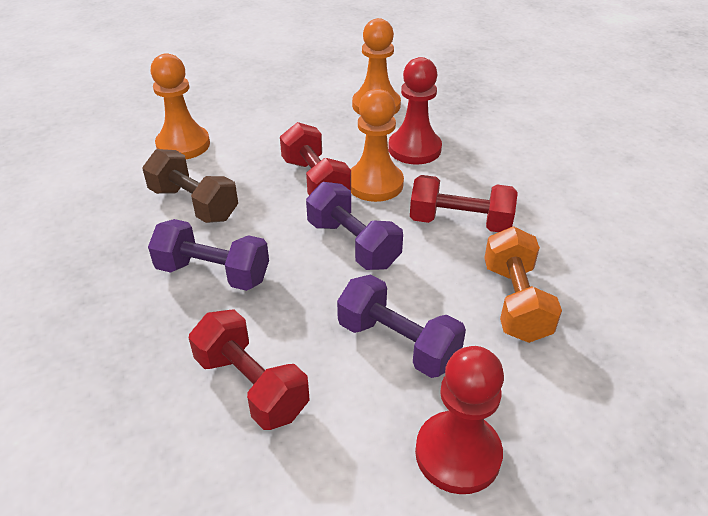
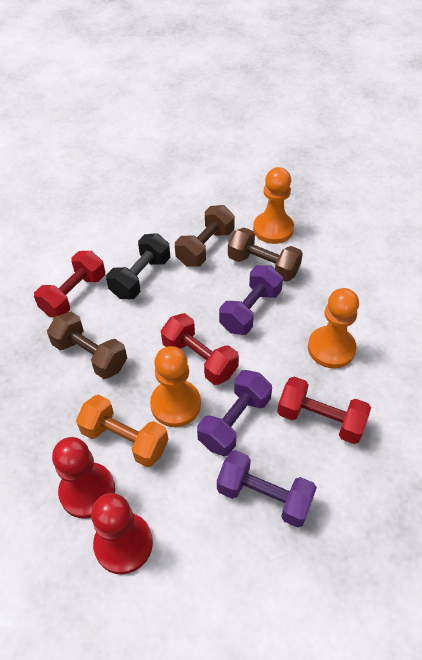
black dumbbell: 0 -> 1
brown dumbbell: 1 -> 3

